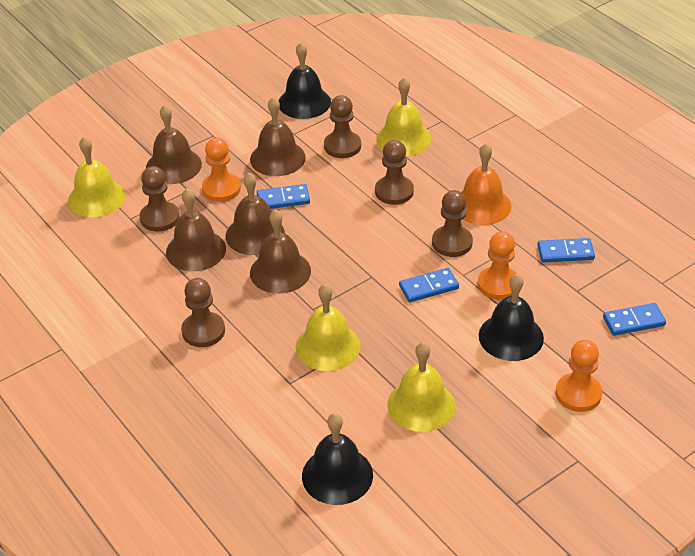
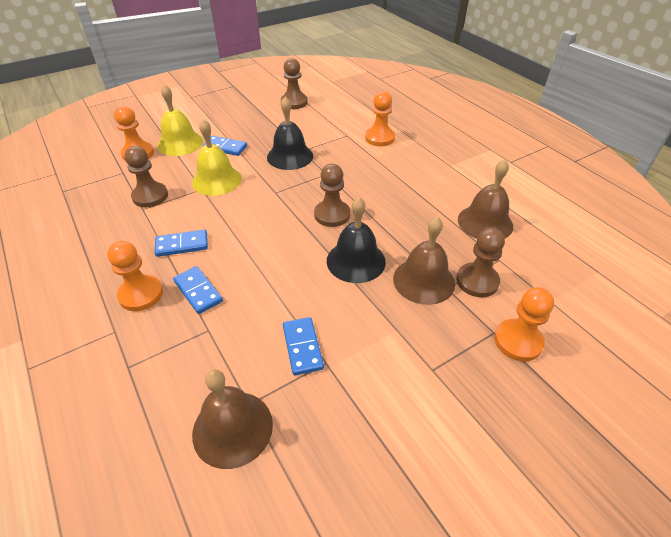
black bell: 3 -> 2
brown bell: 5 -> 3
brown pawn: 5 -> 4
orange bell: 1 -> 0
orange pawn: 3 -> 4
yellow bell: 4 -> 2

